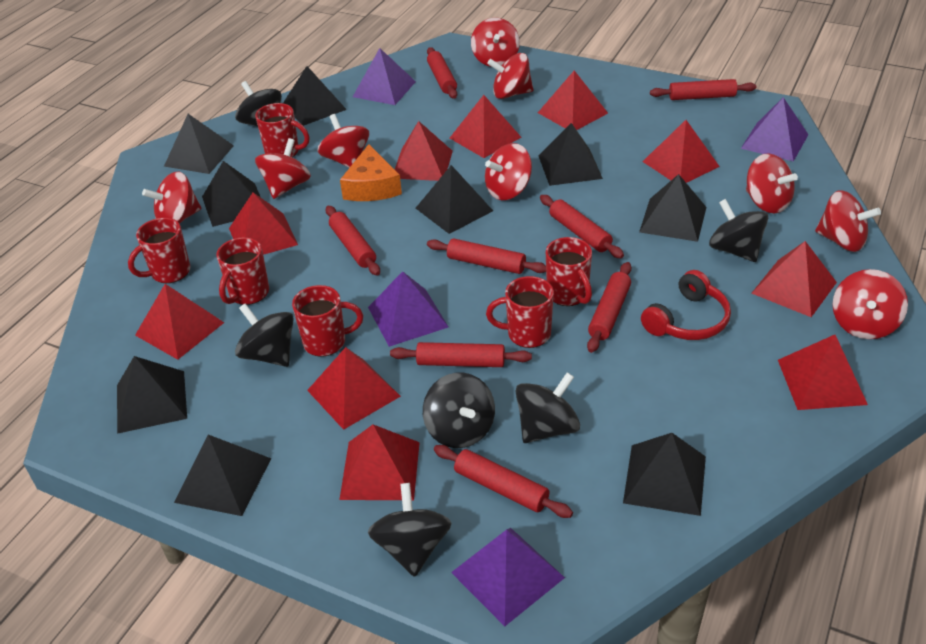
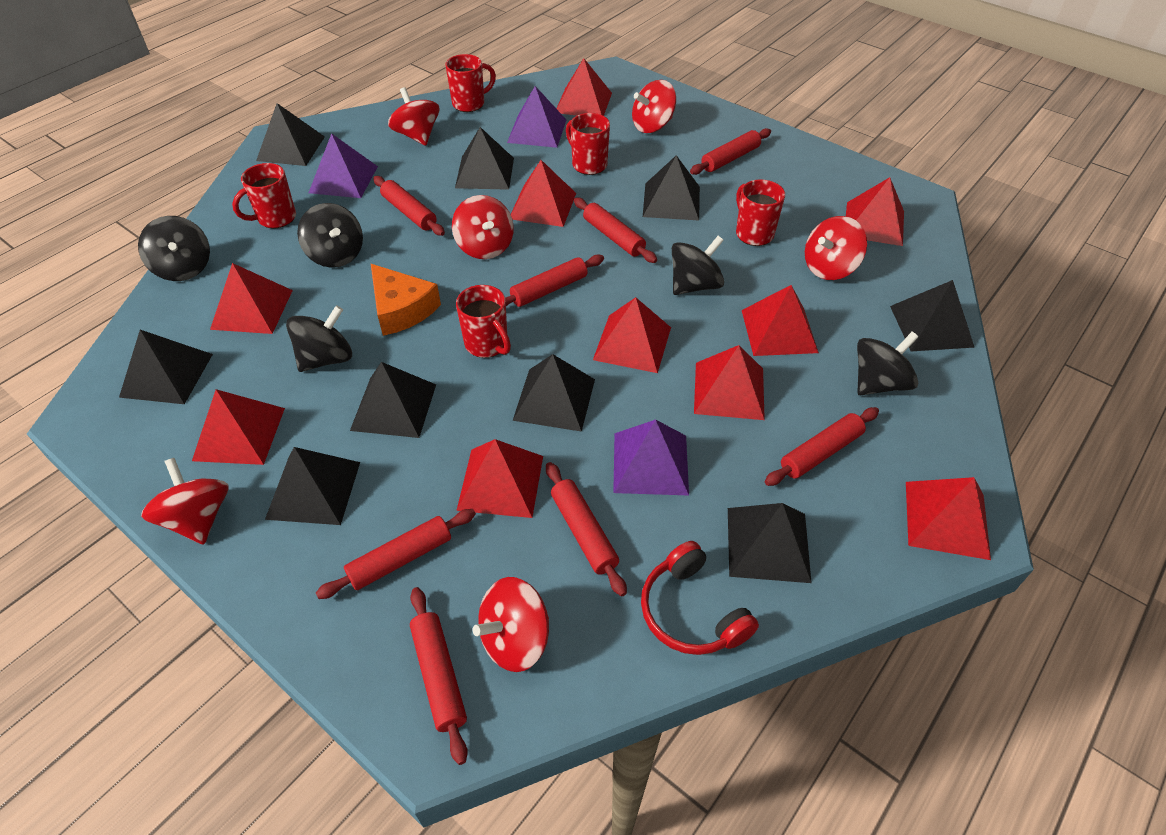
black spinning top: 6 -> 5
purple pyramid: 4 -> 3
red mug: 6 -> 5
red spinning top: 9 -> 6

